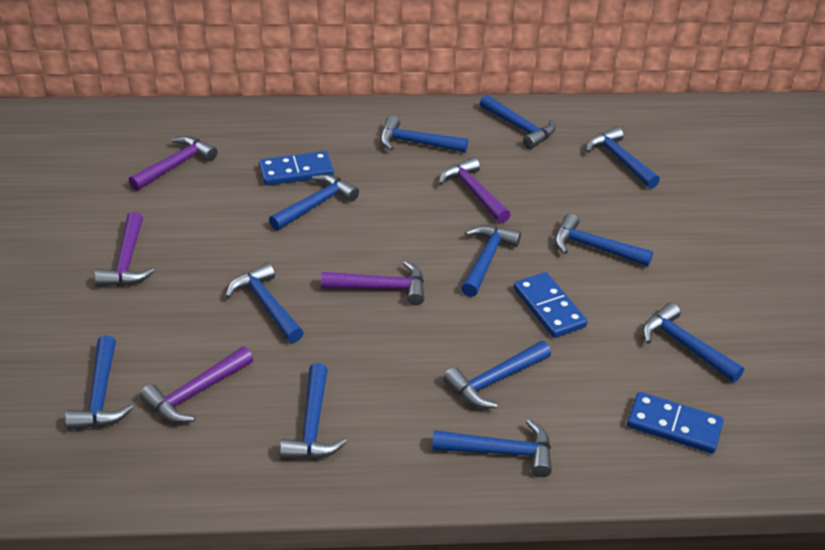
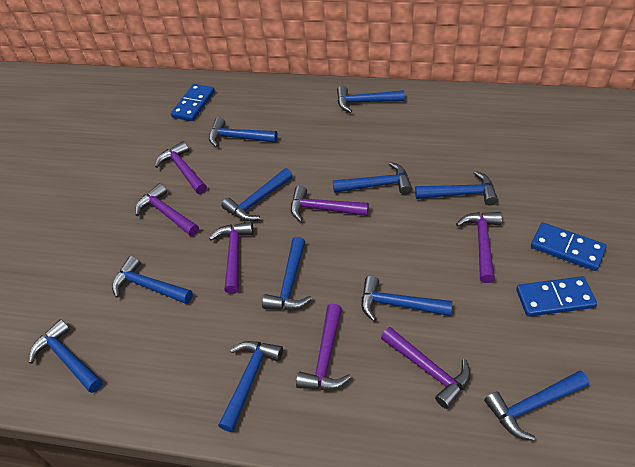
blue hammer: 12 -> 11
purple hammer: 5 -> 7

